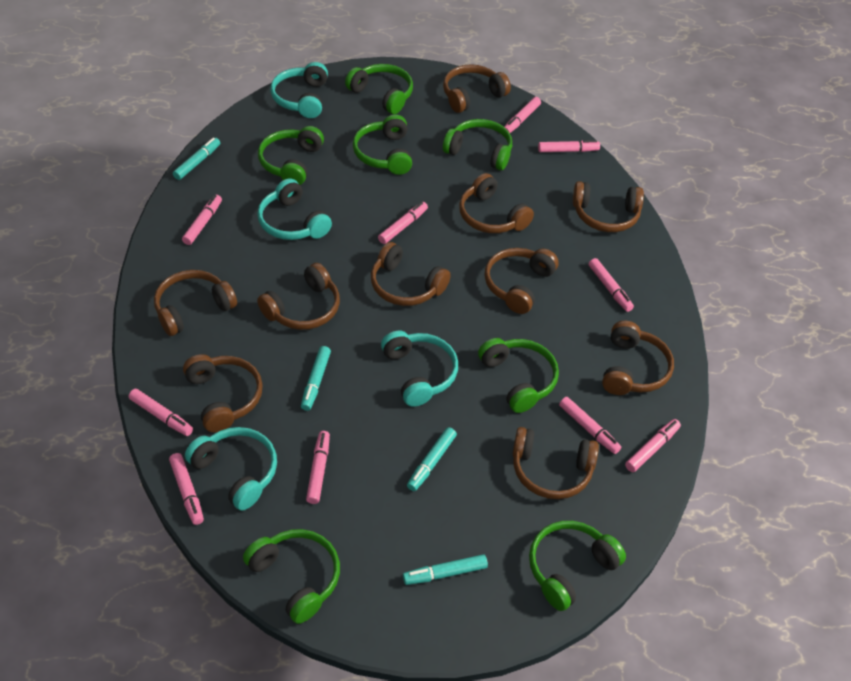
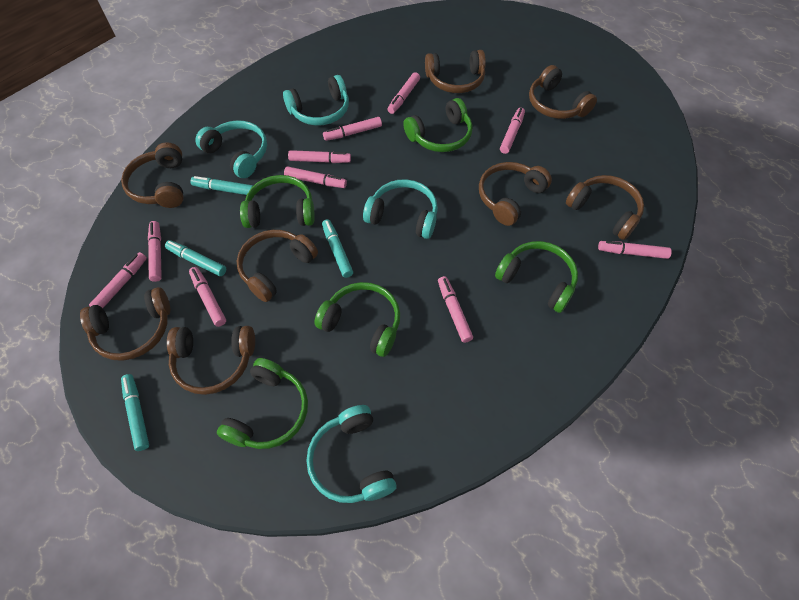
brown headphones: 10 -> 8
green headphones: 7 -> 5

